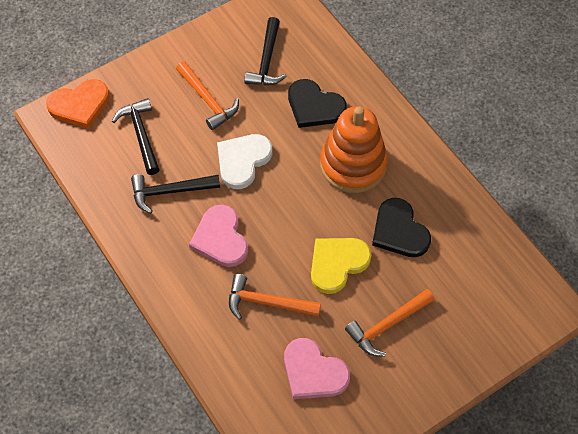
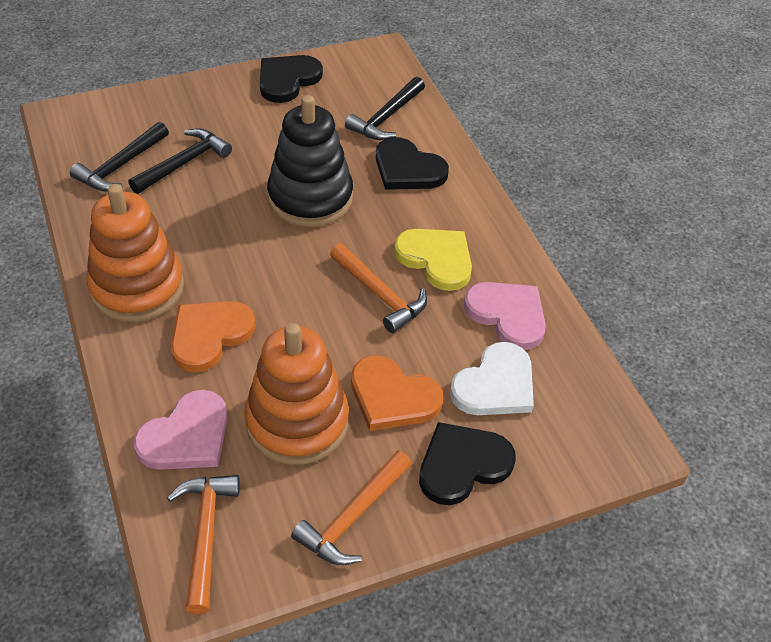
black heart: 2 -> 3
black stacking toy: 0 -> 1
orange heart: 1 -> 2
orange stacking toy: 1 -> 2

